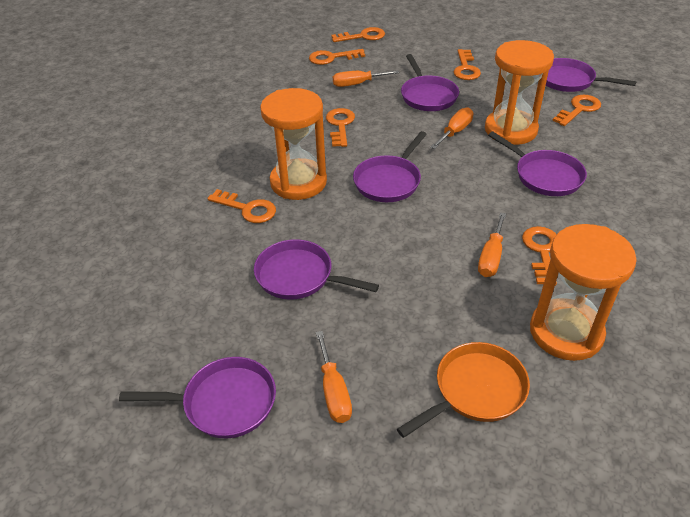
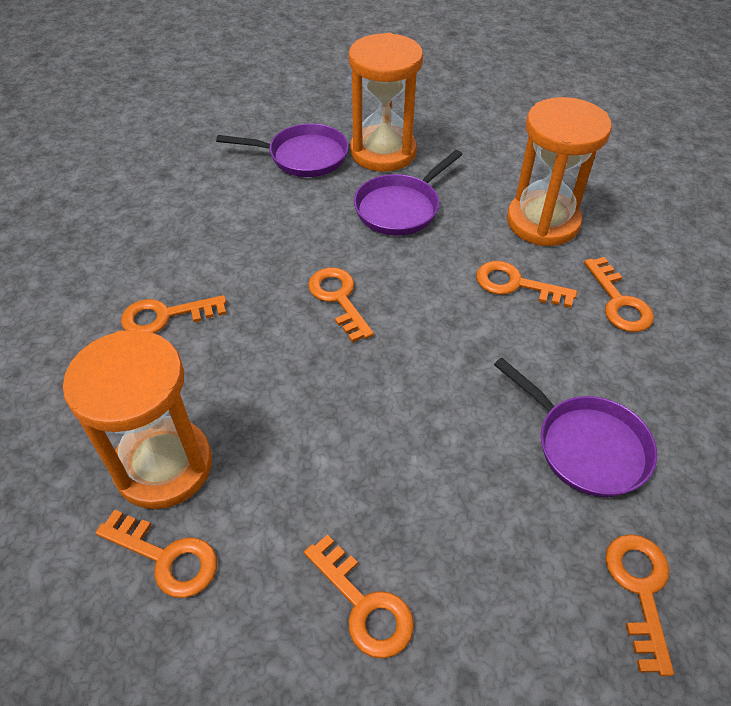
orange pan: 1 -> 0
orange screwdriver: 4 -> 0
purple pan: 6 -> 3

